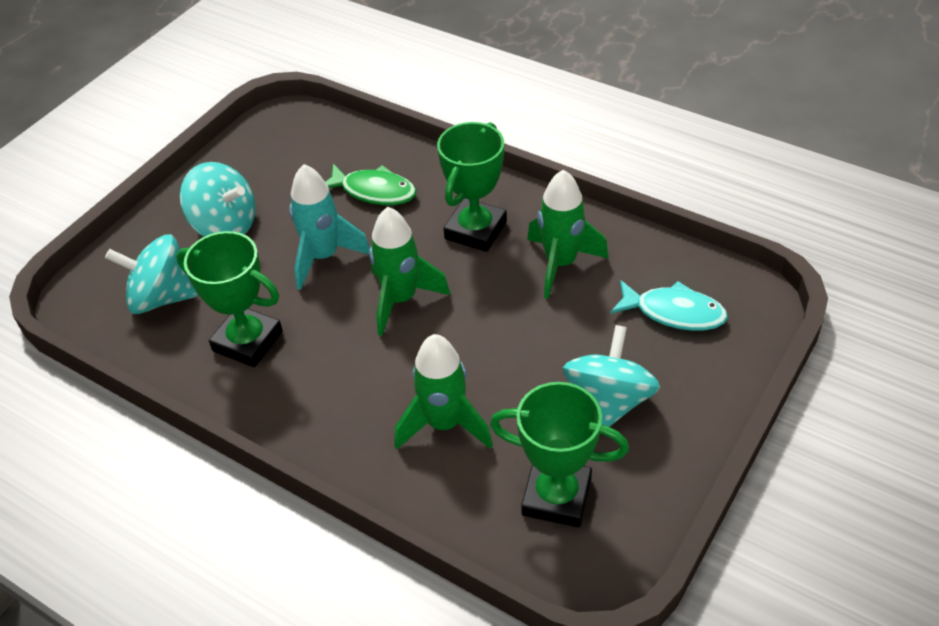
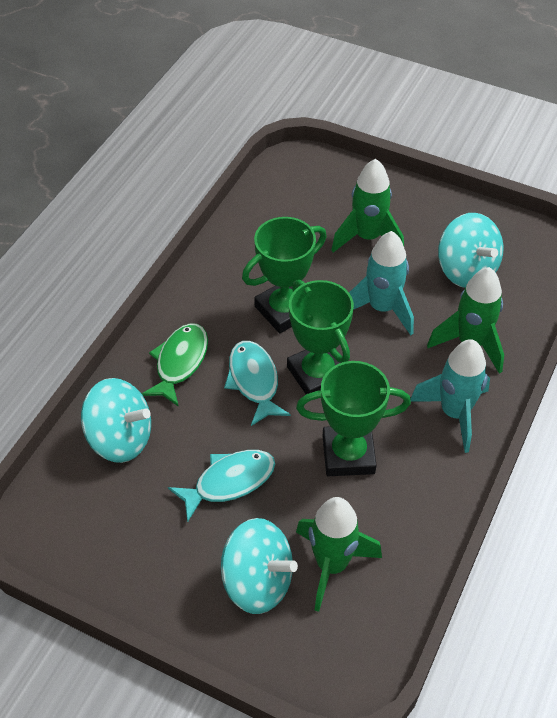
turquoise fish: 1 -> 2
turquoise rocket: 1 -> 2

